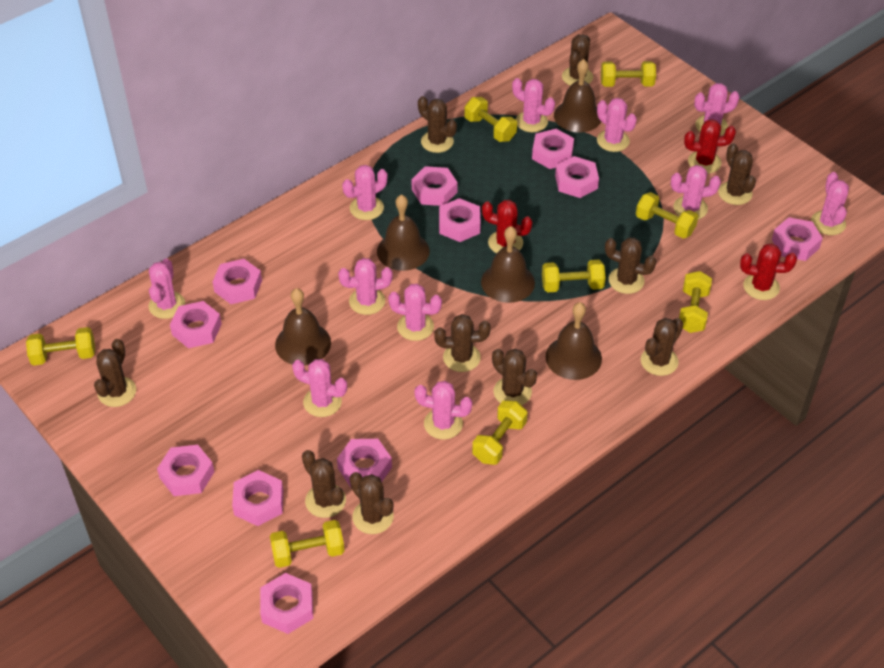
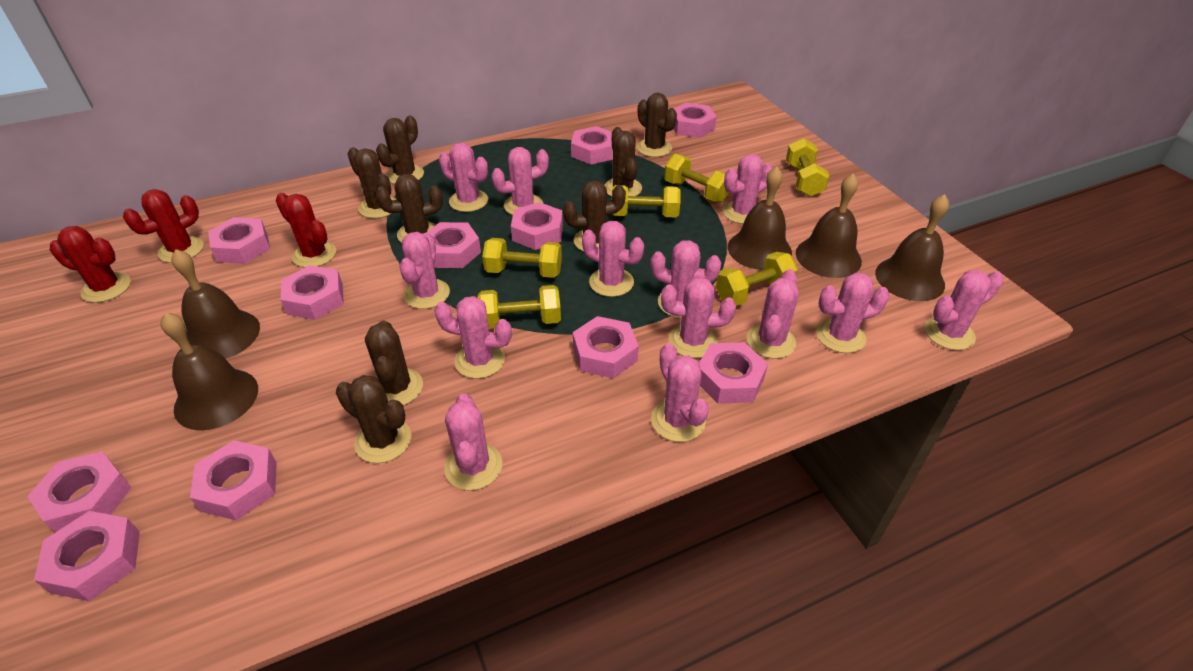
brown cactus: 10 -> 8
pink cactus: 11 -> 13
yellow dumbbell: 8 -> 6

